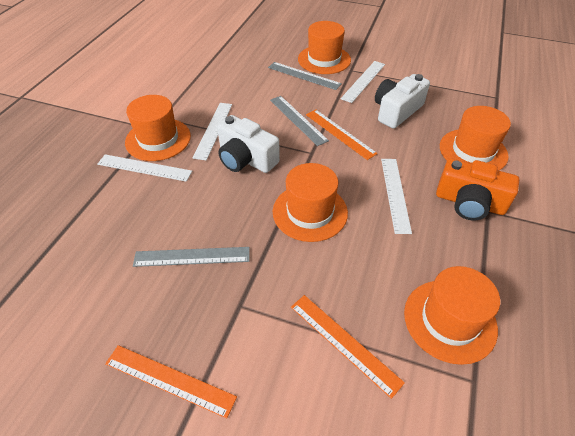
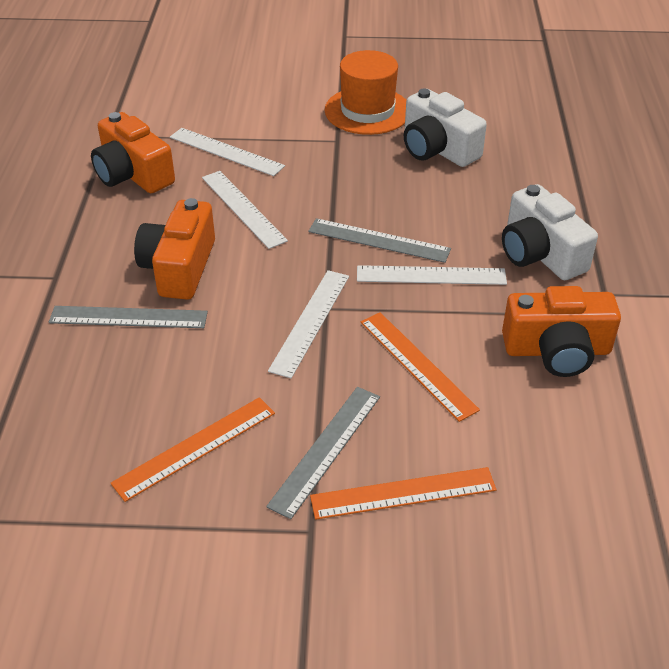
orange camera: 1 -> 3
orange hat: 5 -> 1

